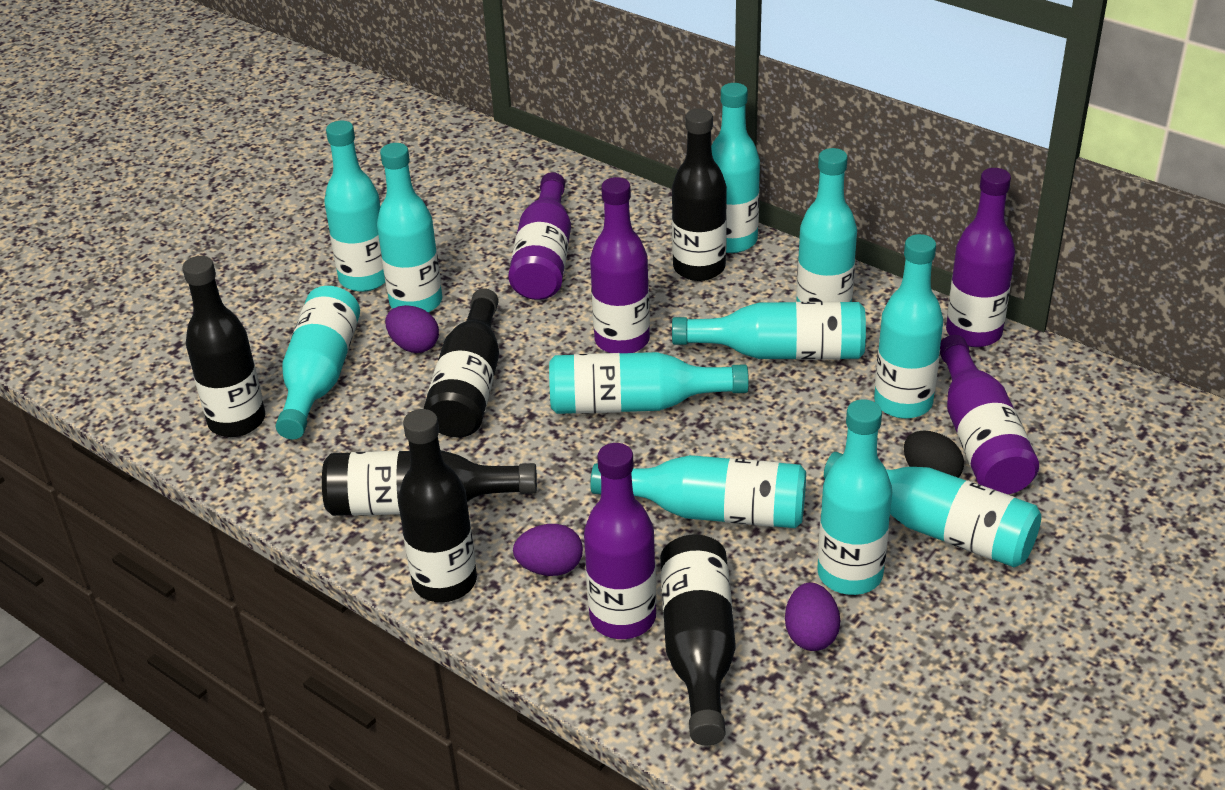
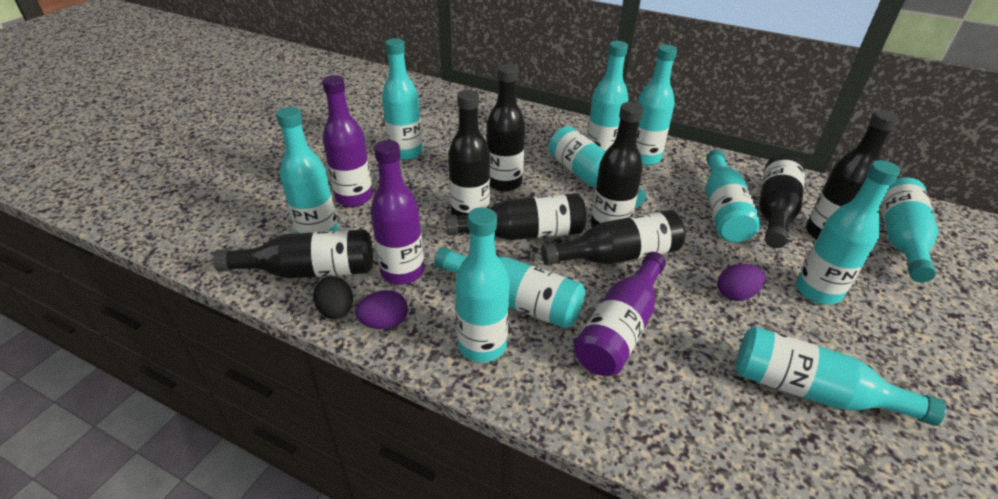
black bottle: 6 -> 8
purple bottle: 5 -> 3
purple egg: 3 -> 2

